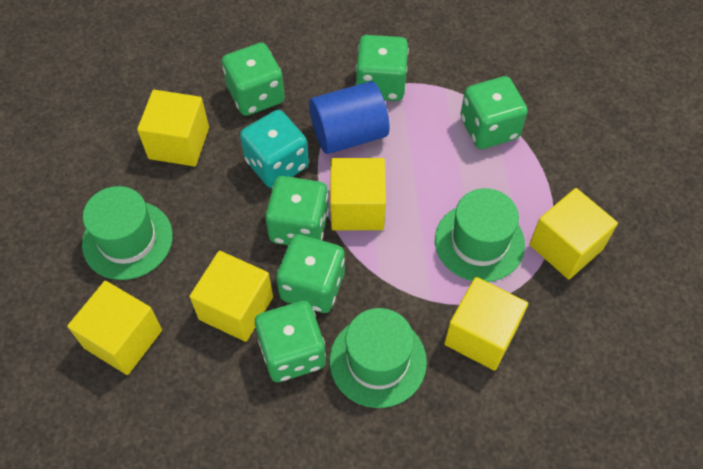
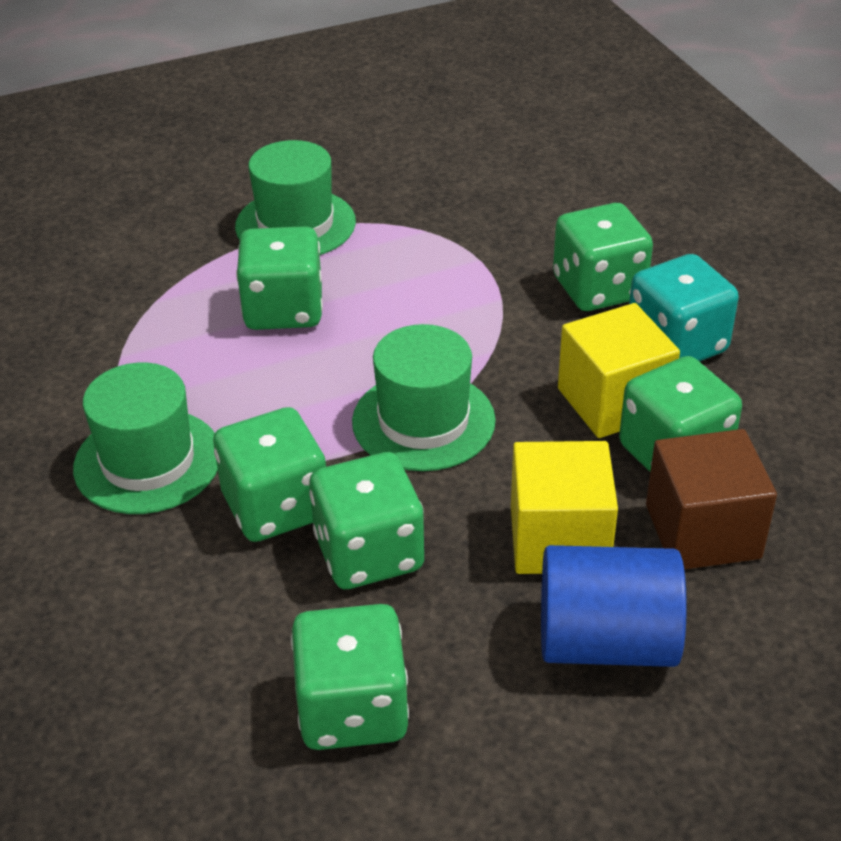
brown cube: 0 -> 1
yellow cube: 6 -> 2

